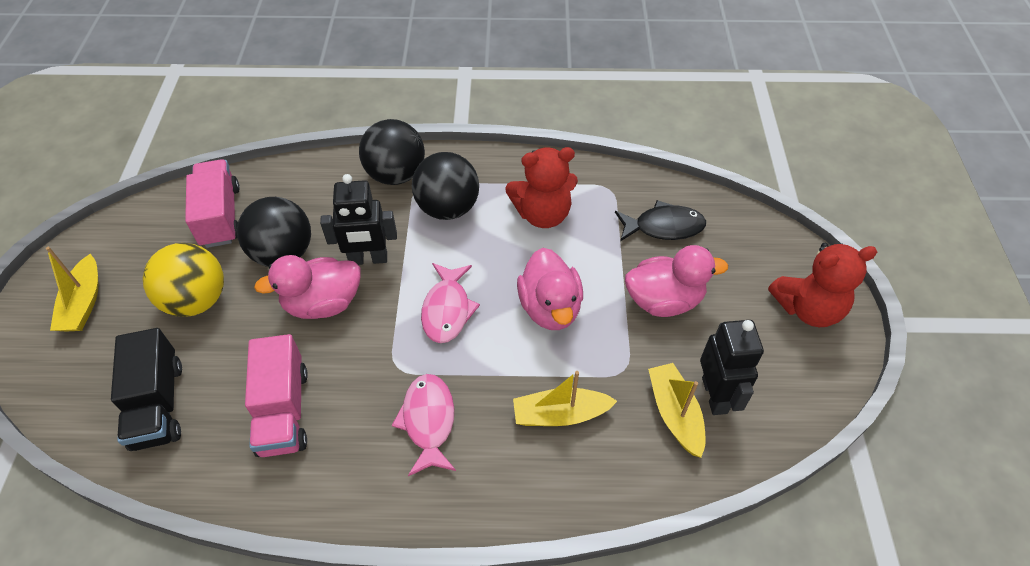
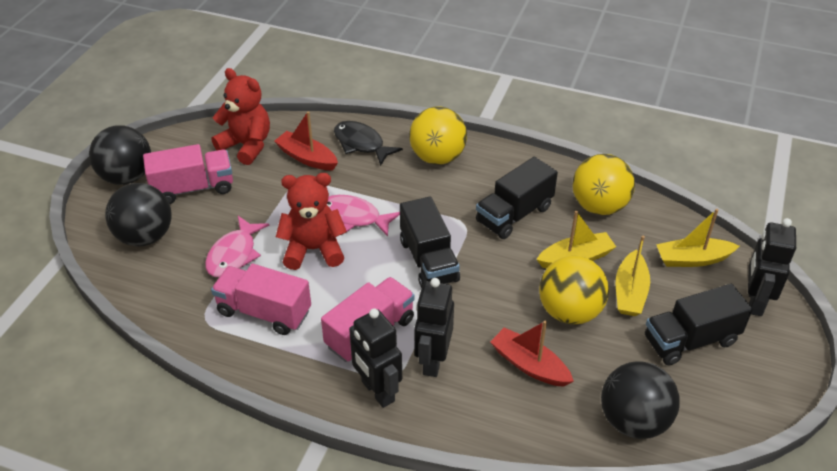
black robot: 2 -> 3
black truck: 1 -> 3
pink duck: 3 -> 0
pink truck: 2 -> 3
red boat: 0 -> 2
yellow ball: 1 -> 3

